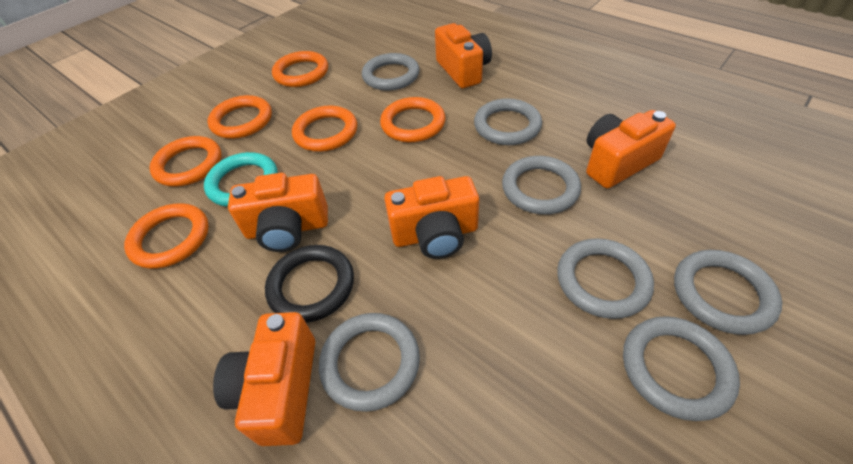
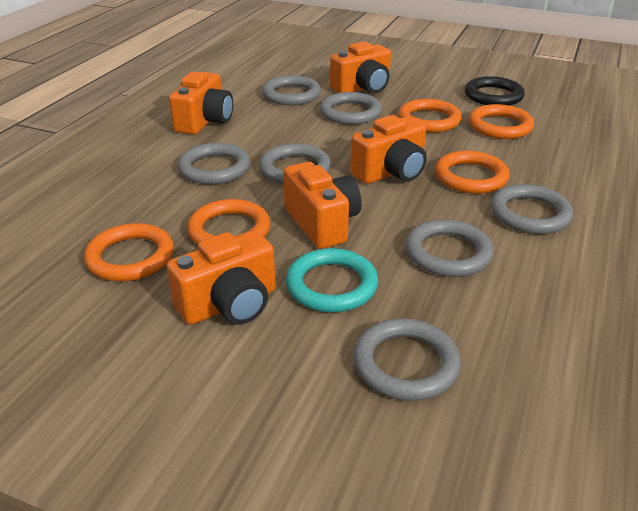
orange ring: 6 -> 5

